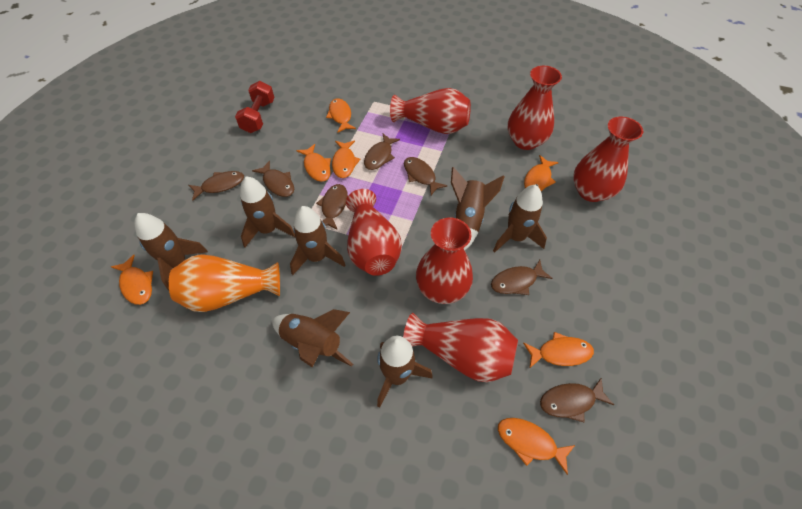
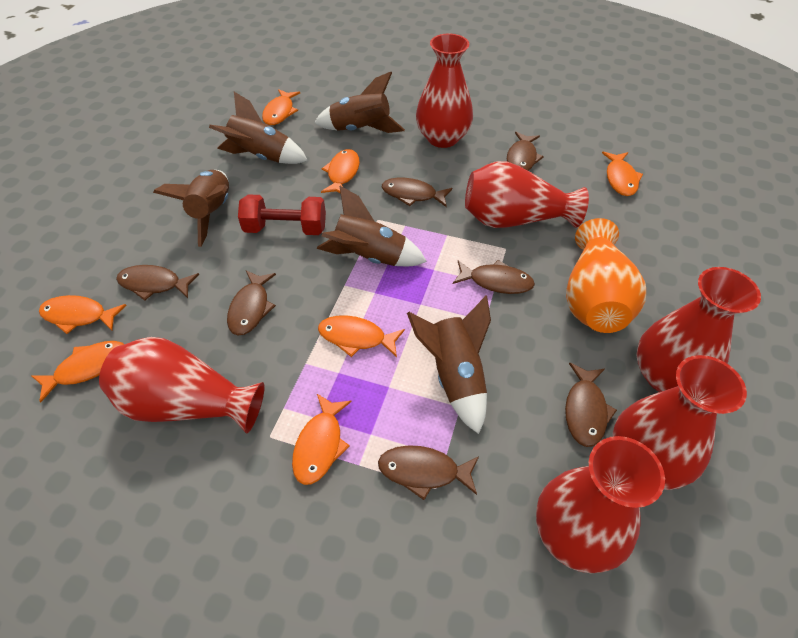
brown rocket: 7 -> 5

